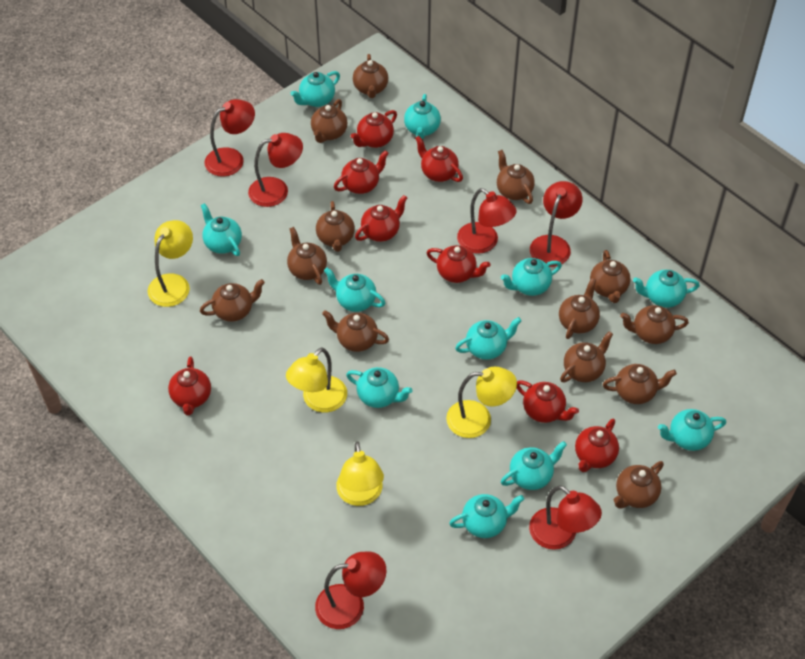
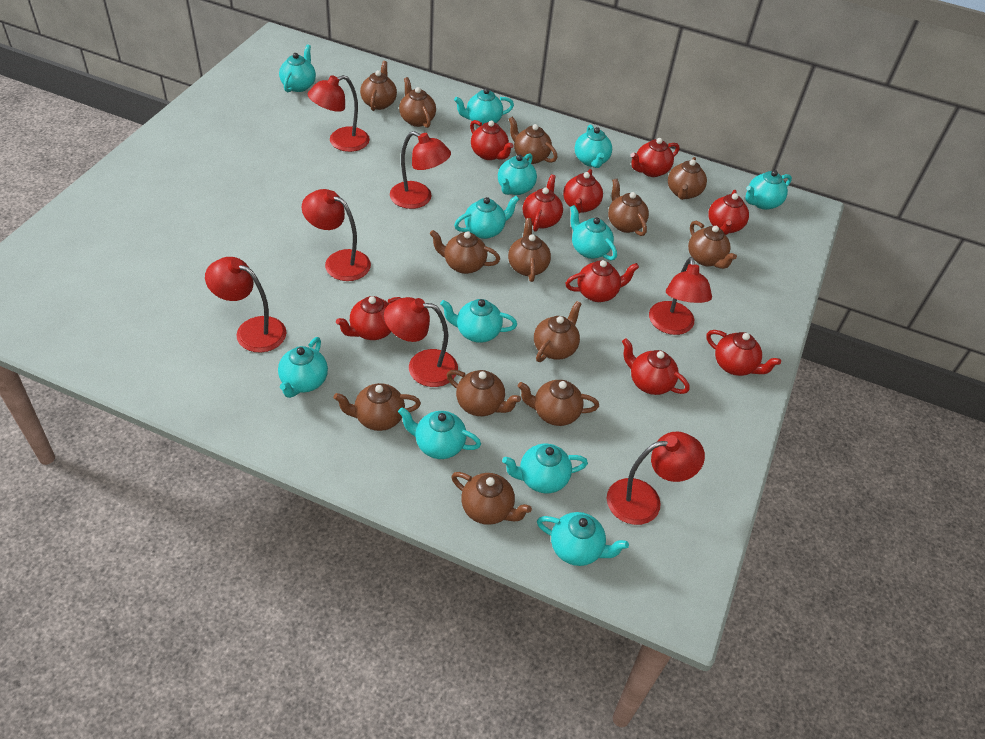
red lamp: 6 -> 7
red teapot: 8 -> 9
turquoise teapot: 11 -> 12
yellow lamp: 4 -> 0

